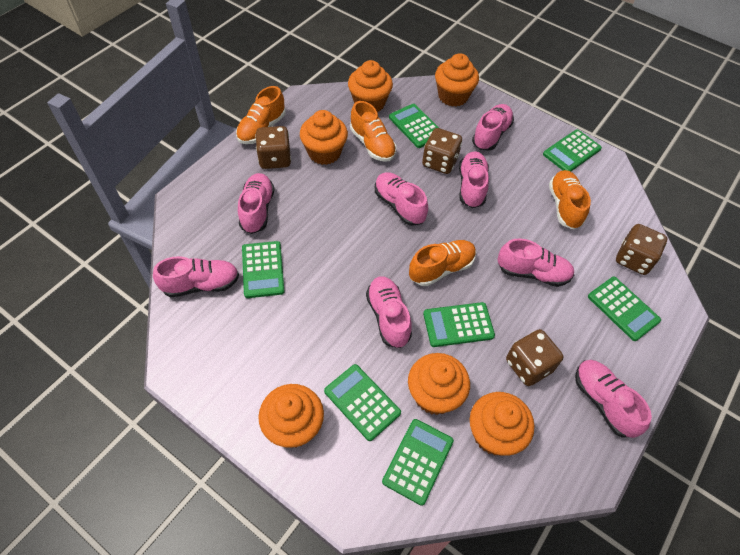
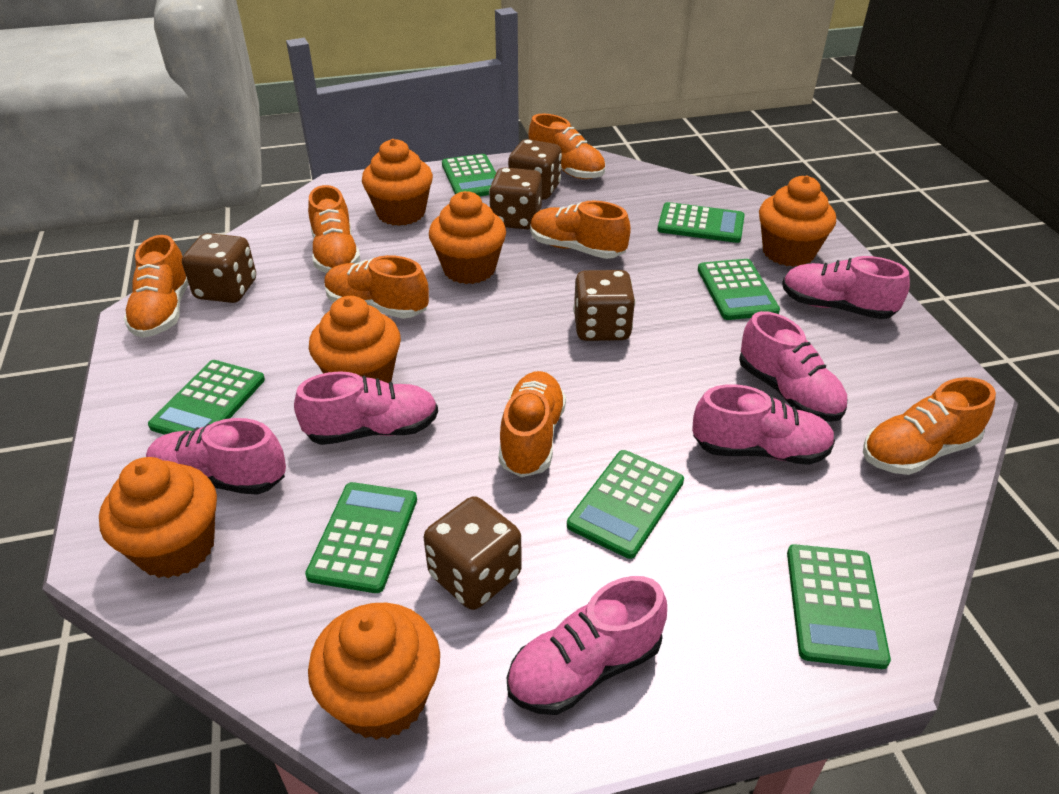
brown dice: 4 -> 5
orange shoe: 4 -> 7
pink shoe: 8 -> 6

